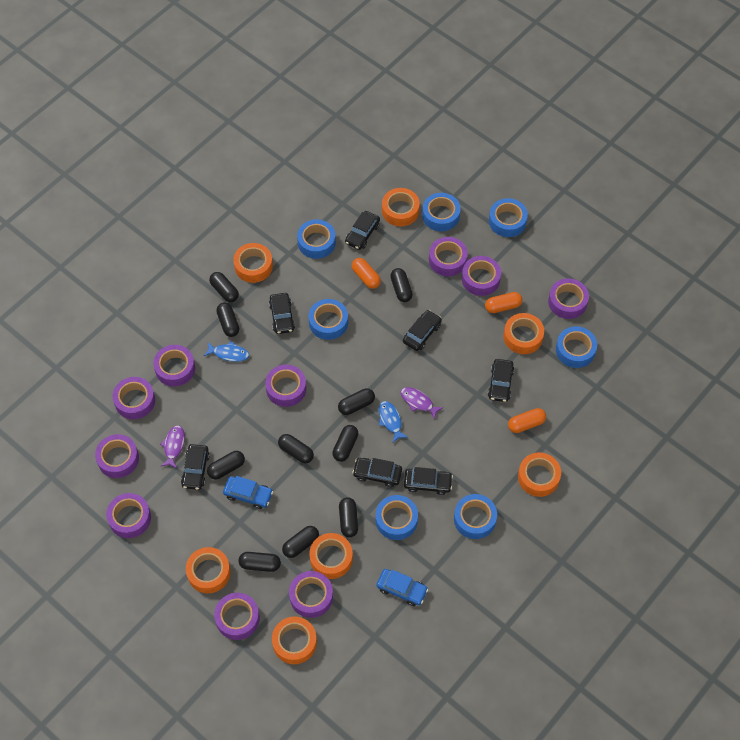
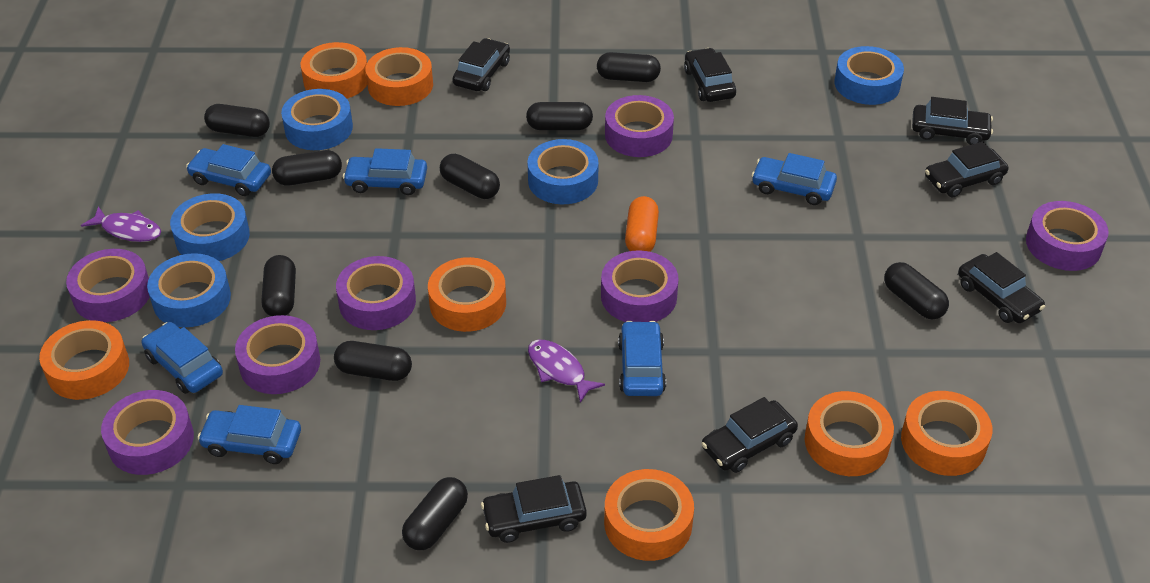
black capsule: 10 -> 9
blue car: 2 -> 6
blue fish: 2 -> 0
blue tape: 7 -> 5
orange capsule: 3 -> 1
purple tape: 10 -> 7

